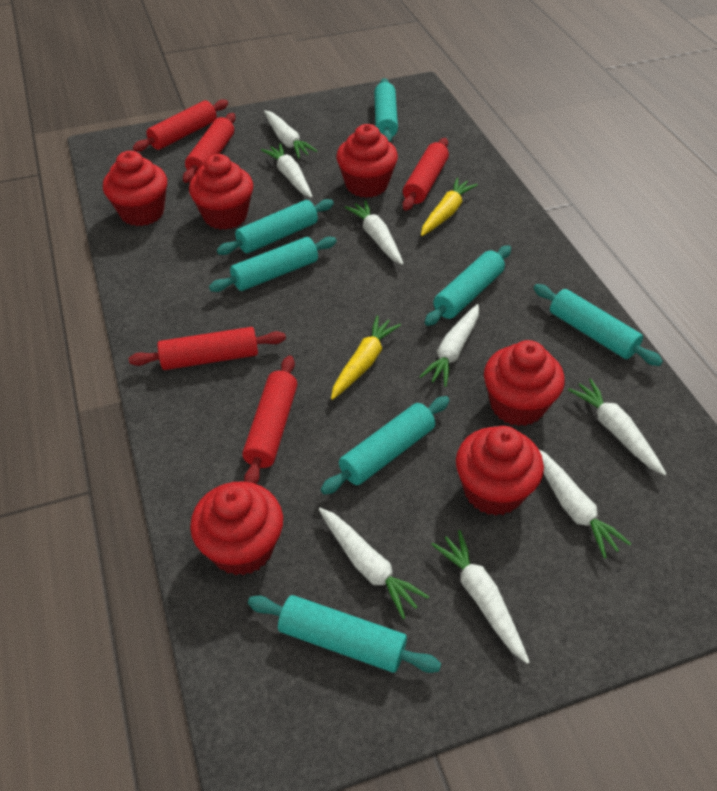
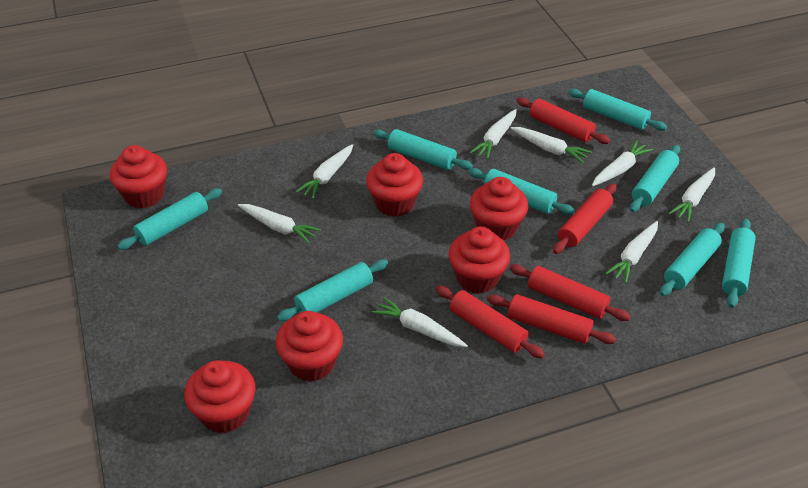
turquoise rolling pin: 7 -> 8
yellow carrot: 2 -> 0

